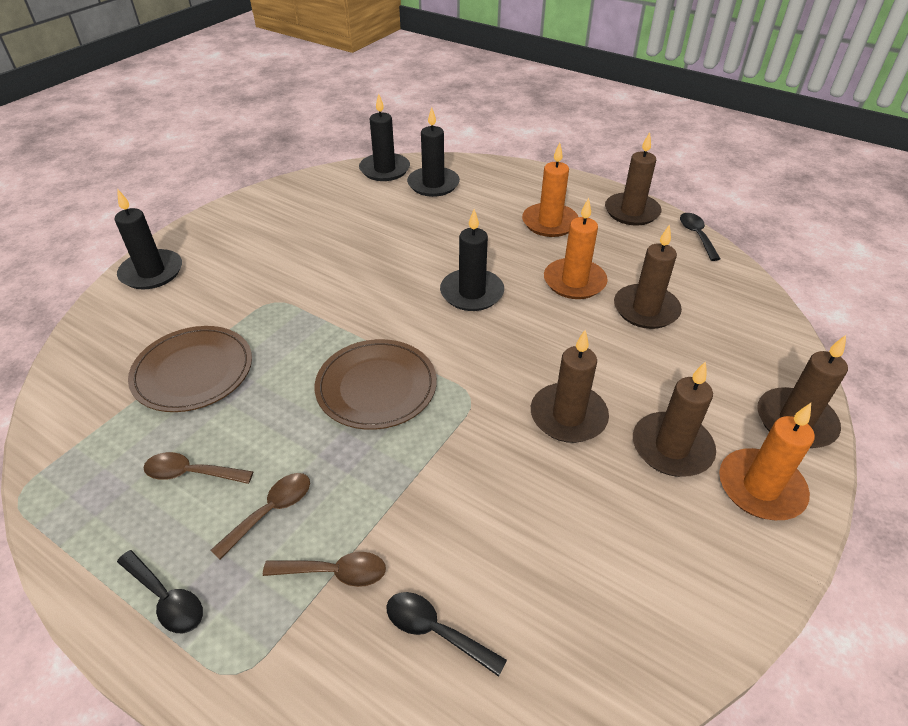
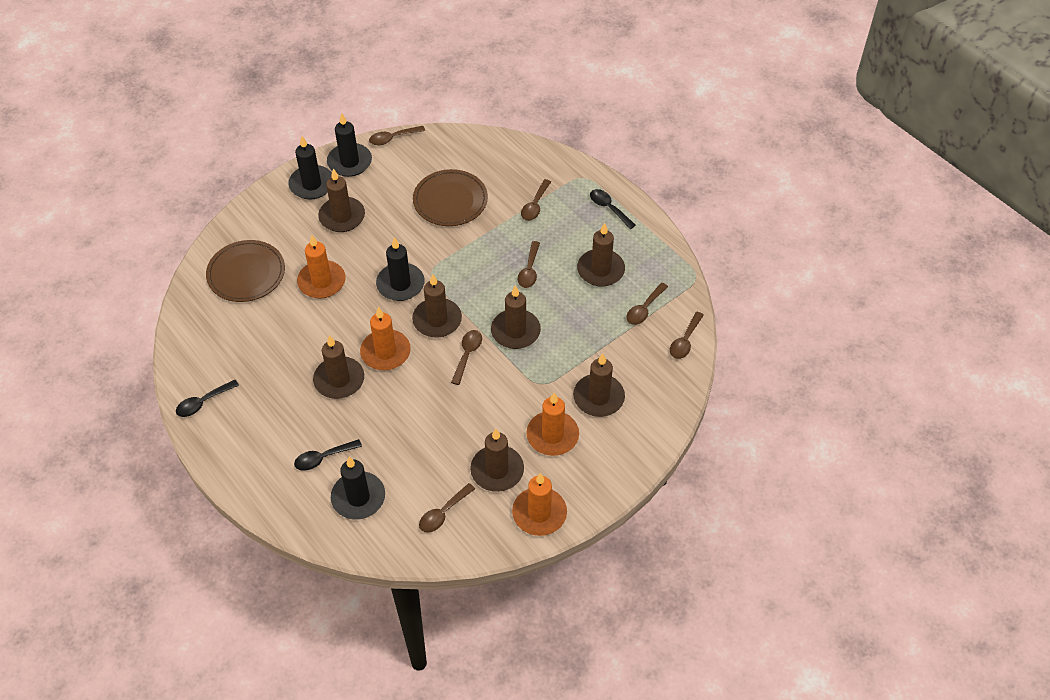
brown candle: 5 -> 7
brown spoon: 3 -> 7
orange candle: 3 -> 4

